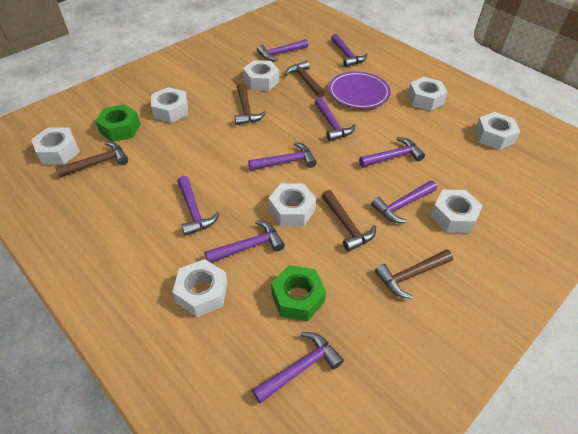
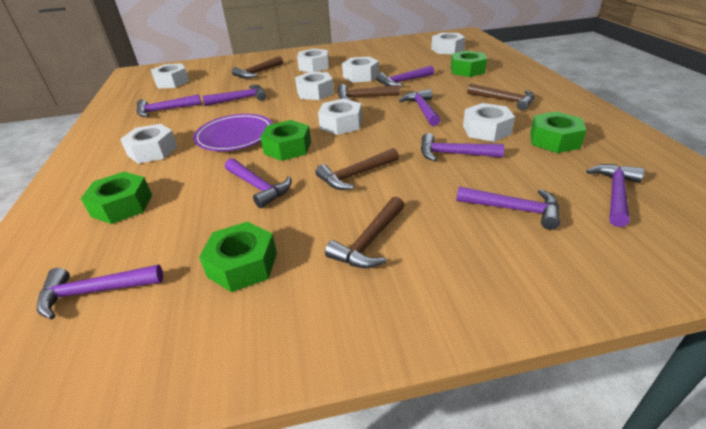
green nut: 2 -> 5

